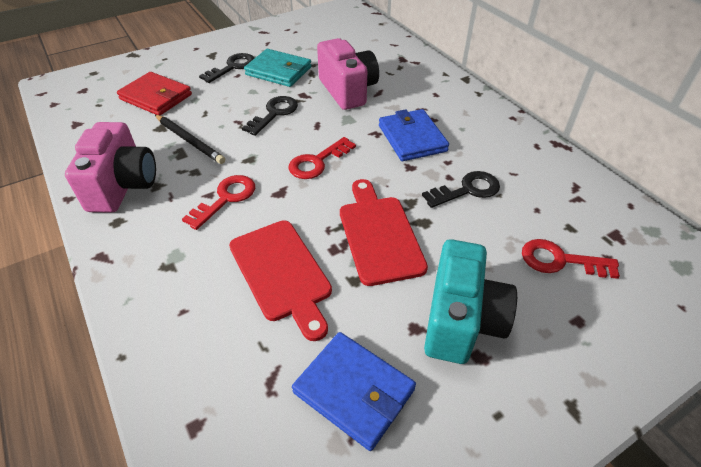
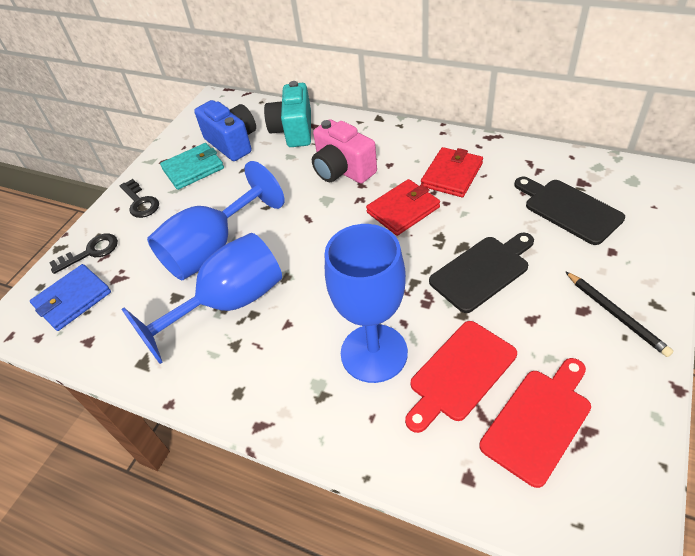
black cutting board: 0 -> 2
black key: 3 -> 2
blue camera: 0 -> 1
blue goblet: 0 -> 3
blue wallet: 2 -> 1
pink camera: 2 -> 1
red key: 3 -> 0
red wallet: 1 -> 2

